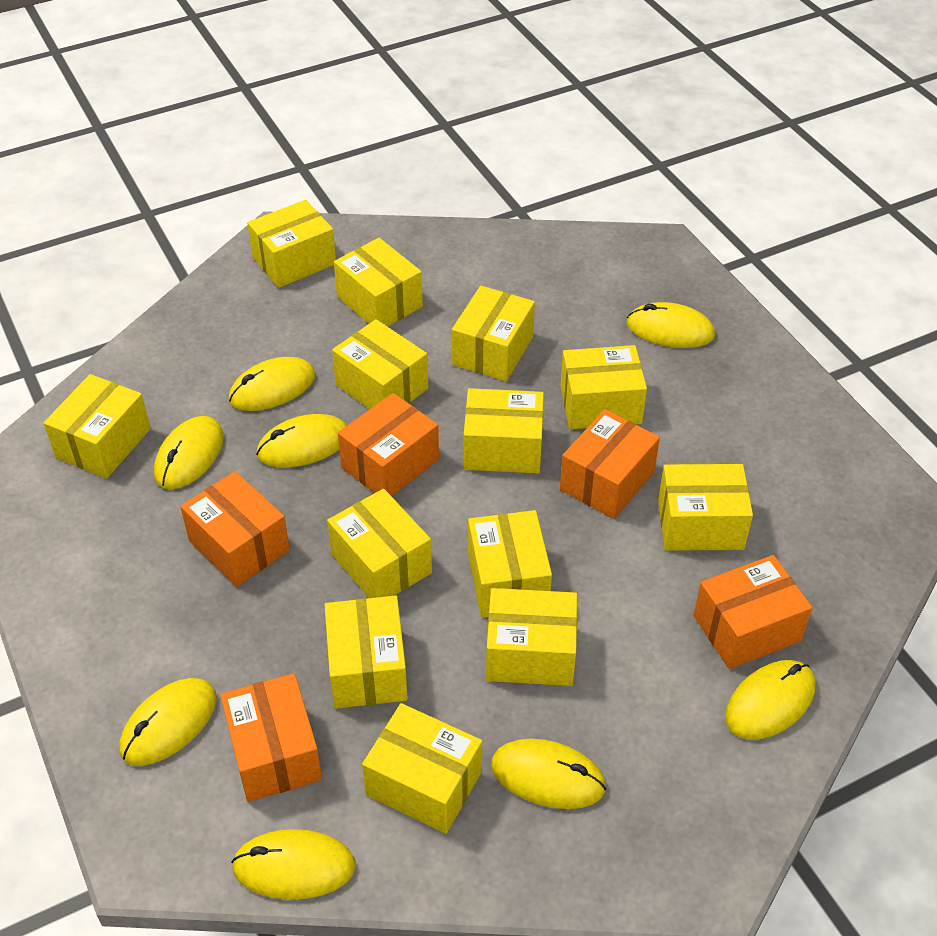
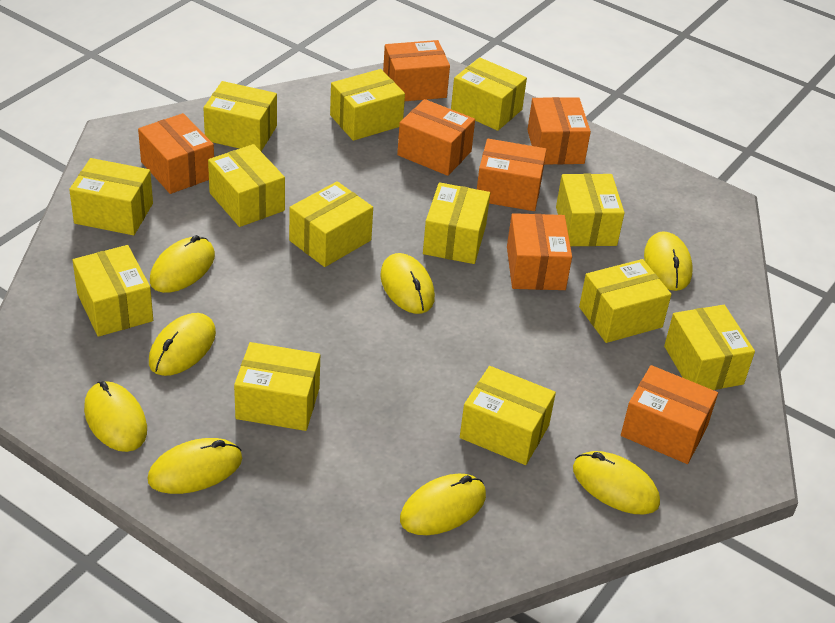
orange box: 5 -> 7

